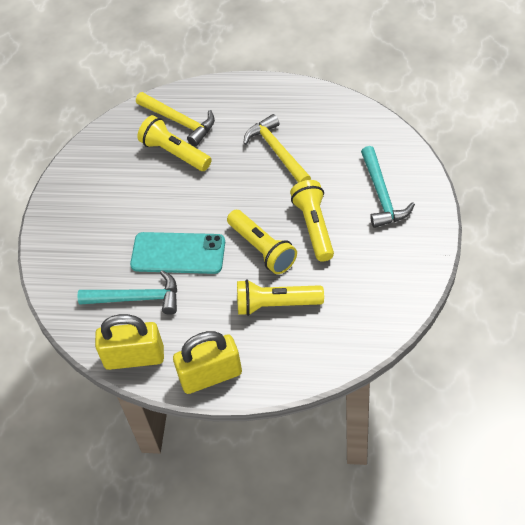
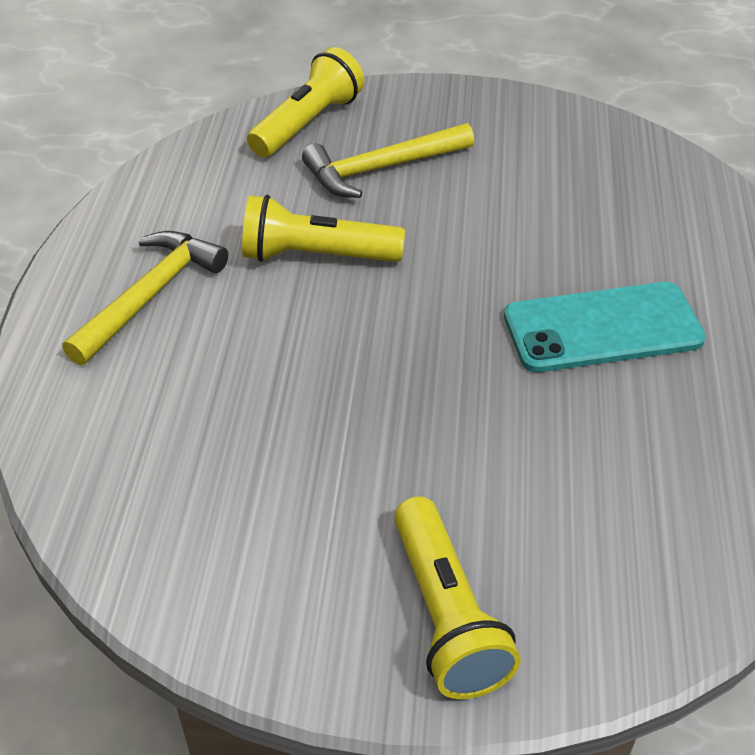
turquoise hammer: 2 -> 0
yellow flashlight: 4 -> 3
yellow padlock: 2 -> 0

